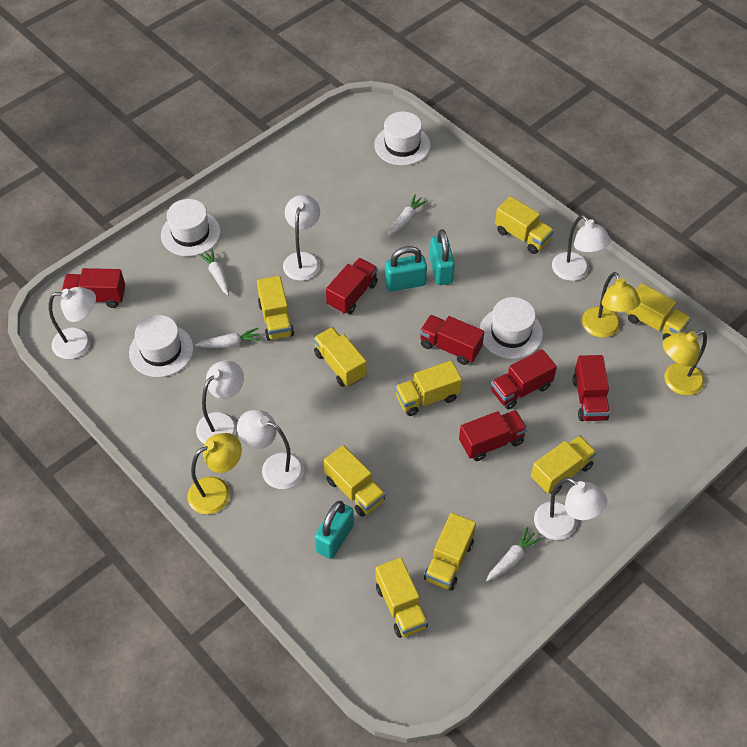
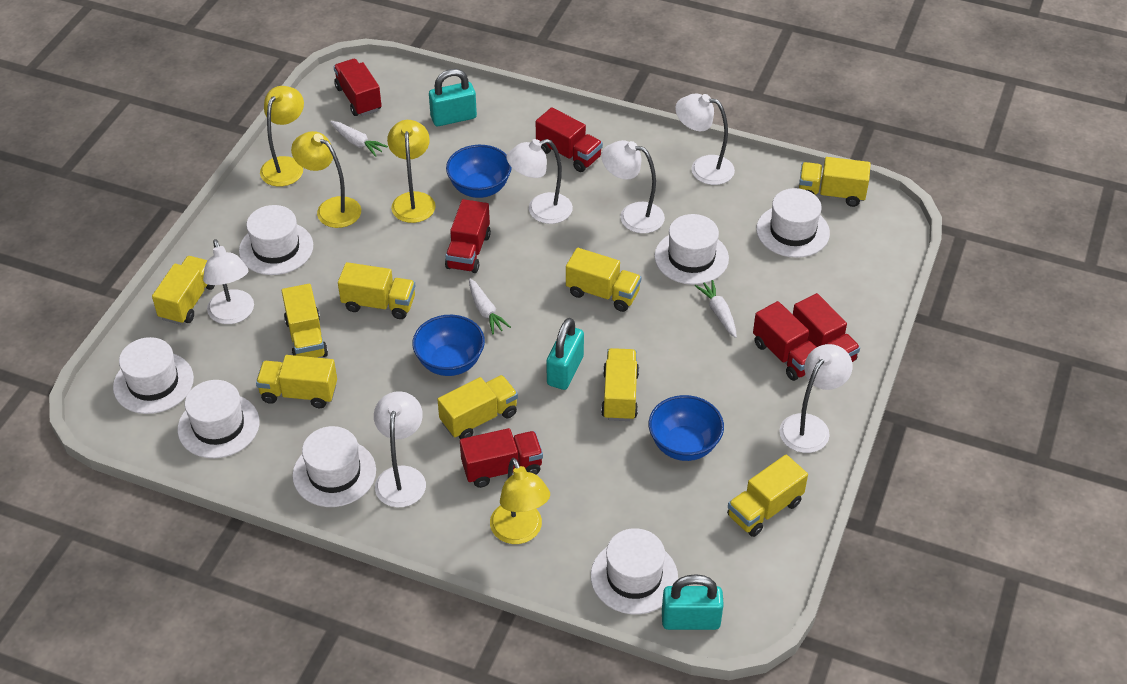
blue bowl: 0 -> 3
white carrot: 4 -> 3
white hat: 4 -> 7
yellow lamp: 3 -> 4

